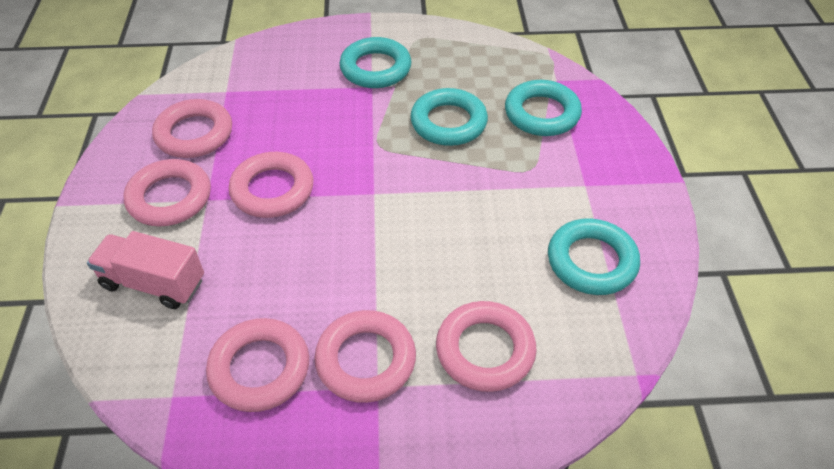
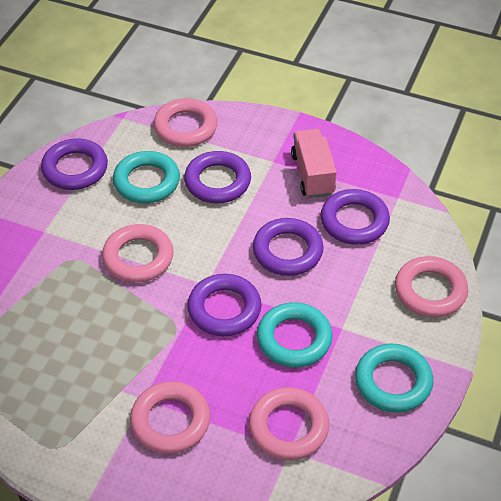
pink ring: 6 -> 5
purple ring: 0 -> 5
turquoise ring: 4 -> 3

